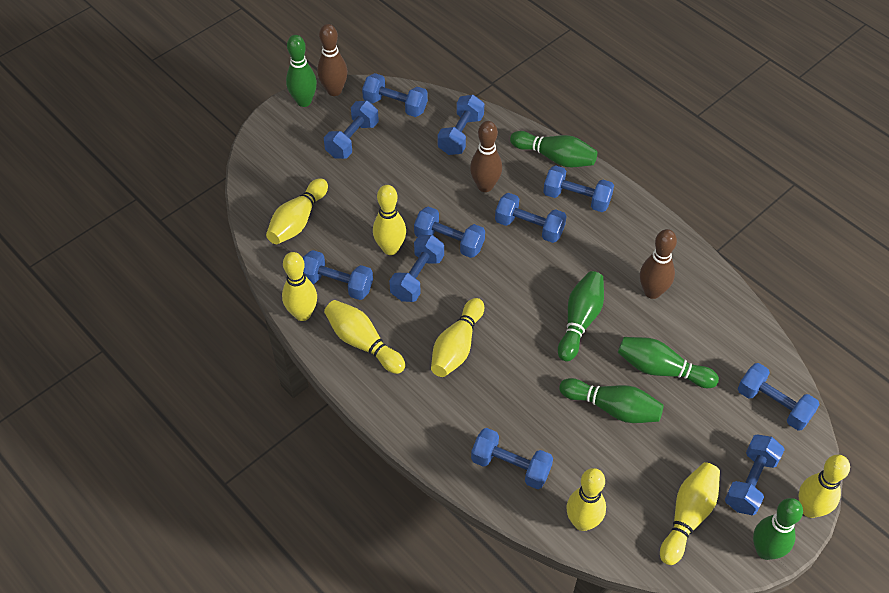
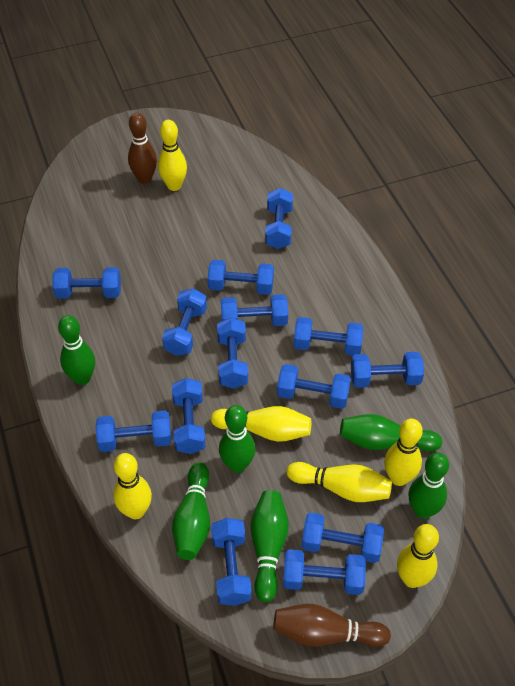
blue dumbbell: 11 -> 14
brown bowling pin: 3 -> 2
yellow bowling pin: 8 -> 6

